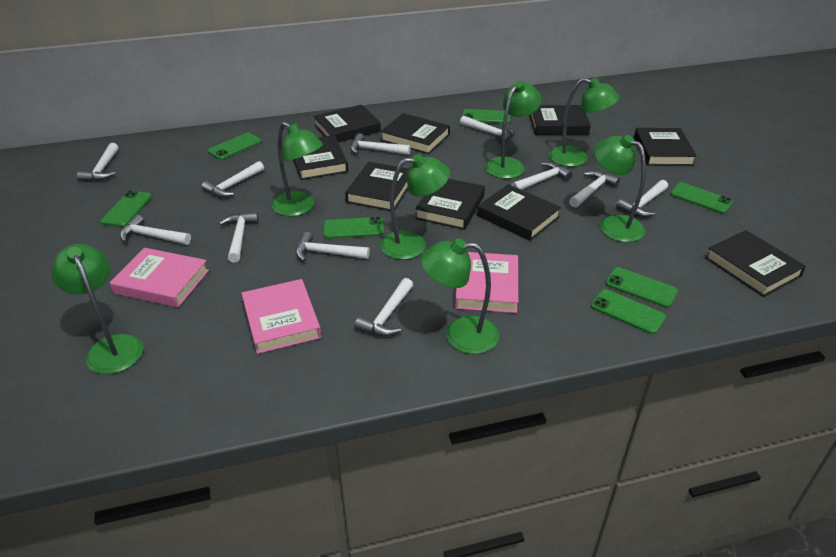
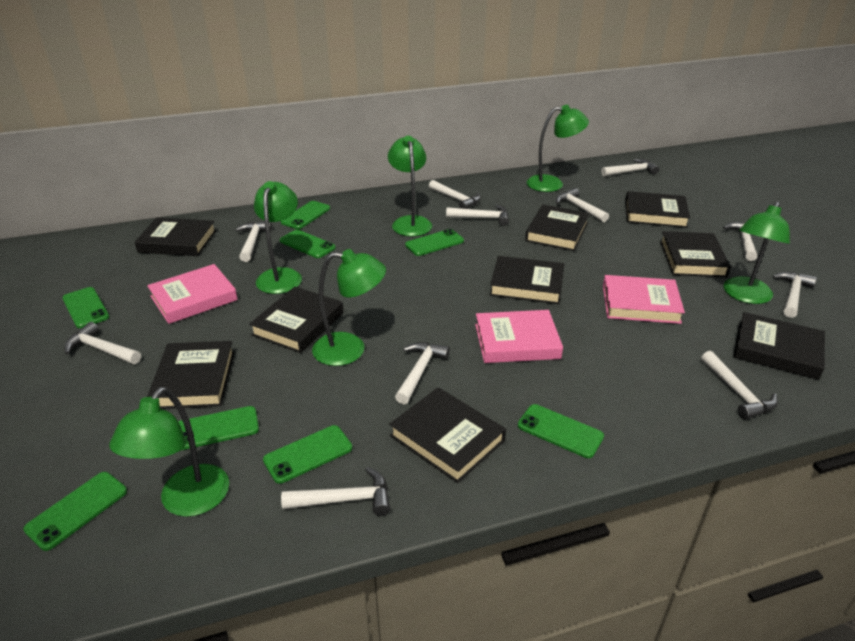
green lamp: 7 -> 6
green phone: 7 -> 8

